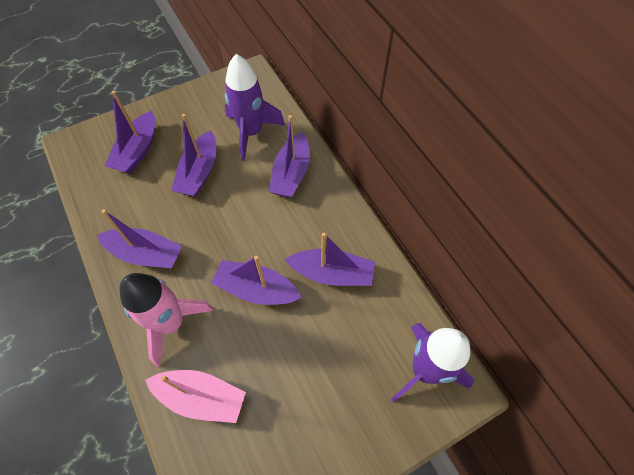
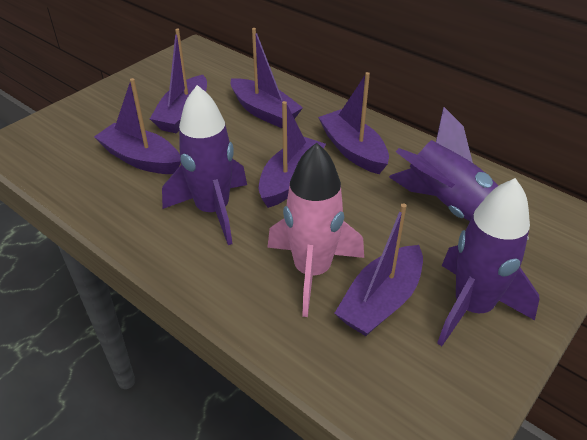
pink boat: 1 -> 0
purple rocket: 2 -> 3

